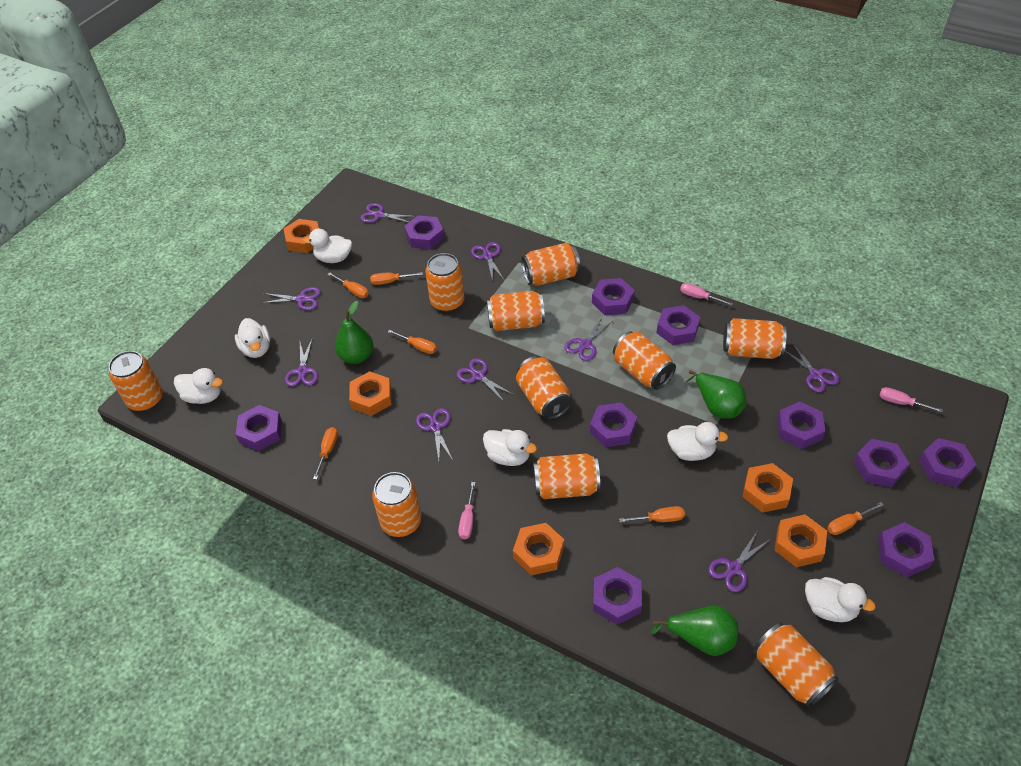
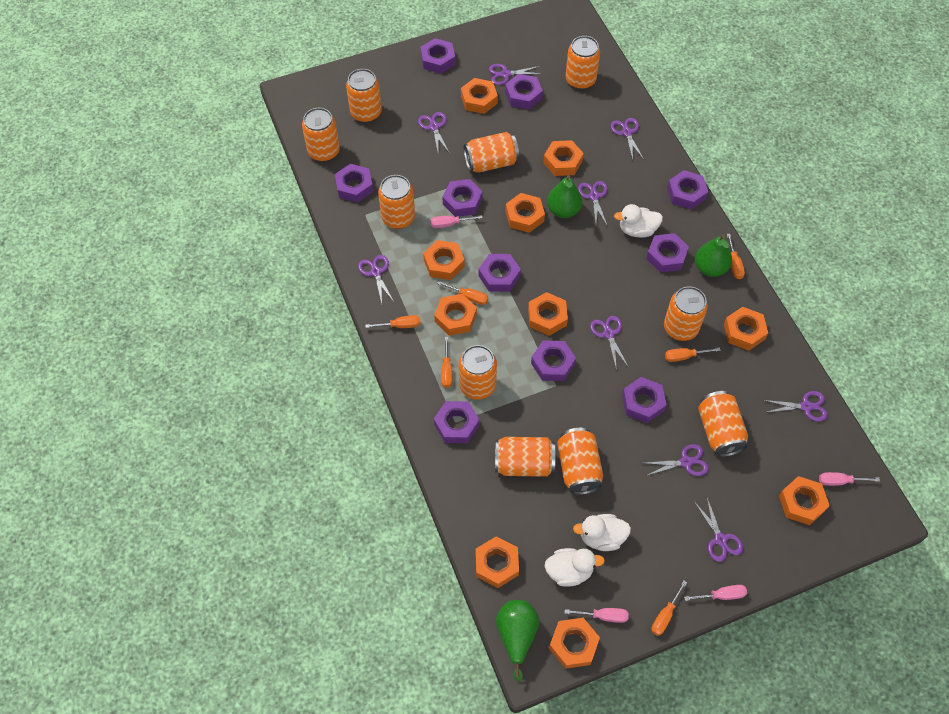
orange nut: 5 -> 10
pink screwdriver: 3 -> 4
white duck: 6 -> 3

